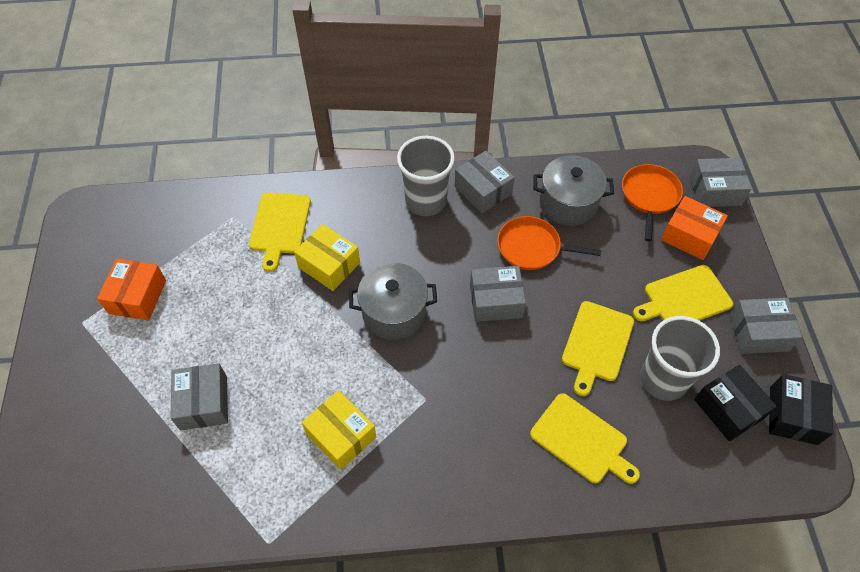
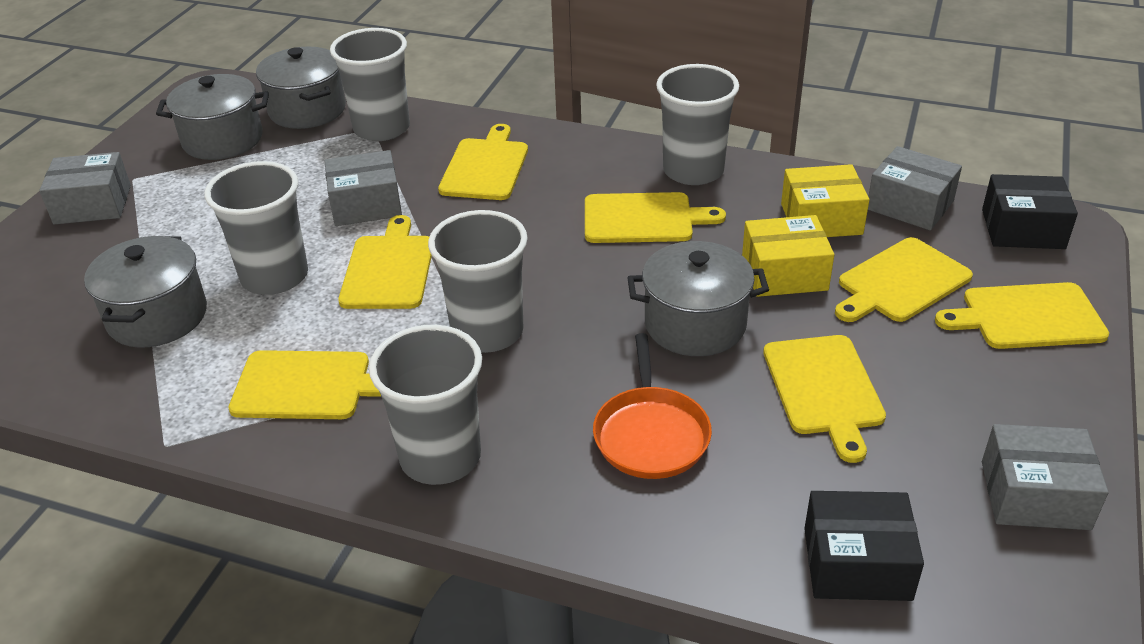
grey box: 5 -> 4
grey cup: 2 -> 5
grey pot: 2 -> 4
orange box: 2 -> 0
orange pan: 2 -> 1
yellow cutting board: 4 -> 7

